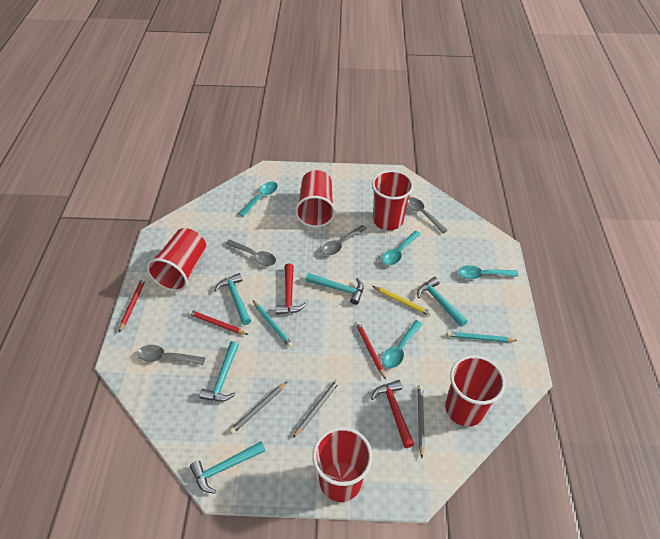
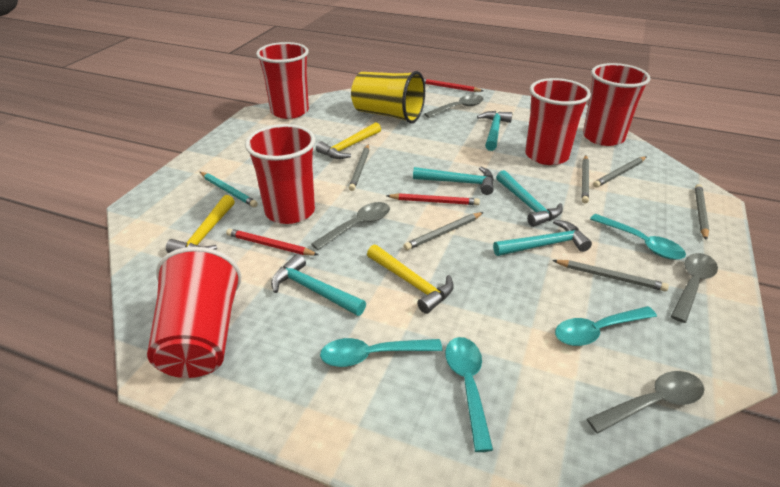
grey pencil: 3 -> 6
red hammer: 2 -> 0
turquoise pencil: 2 -> 1
yellow cup: 0 -> 1
yellow hammer: 0 -> 3
yellow pencil: 1 -> 0

